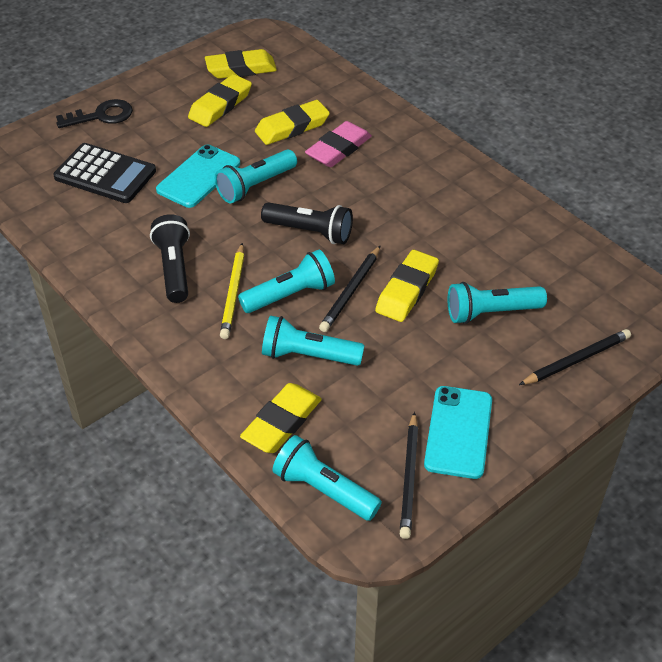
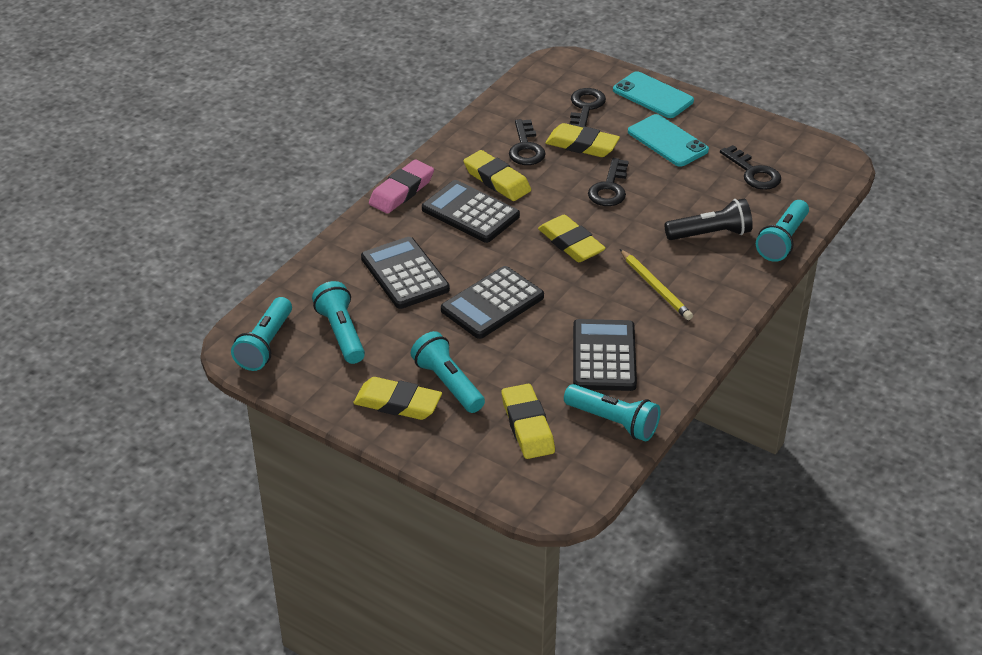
black calculator: 1 -> 4
black flashlight: 2 -> 1
black key: 1 -> 4
black pencil: 3 -> 0

